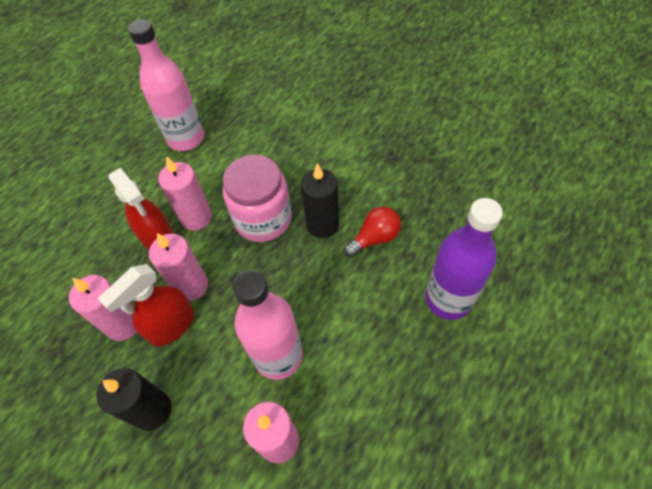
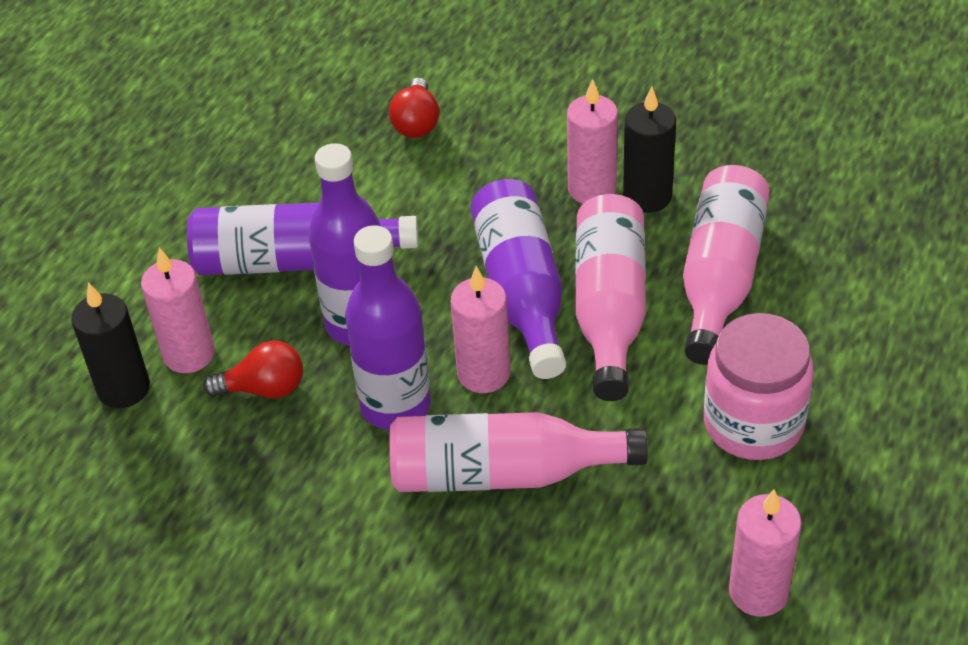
pink bottle: 2 -> 3
purple bottle: 1 -> 4
red light bulb: 1 -> 2
red spray bottle: 2 -> 0

